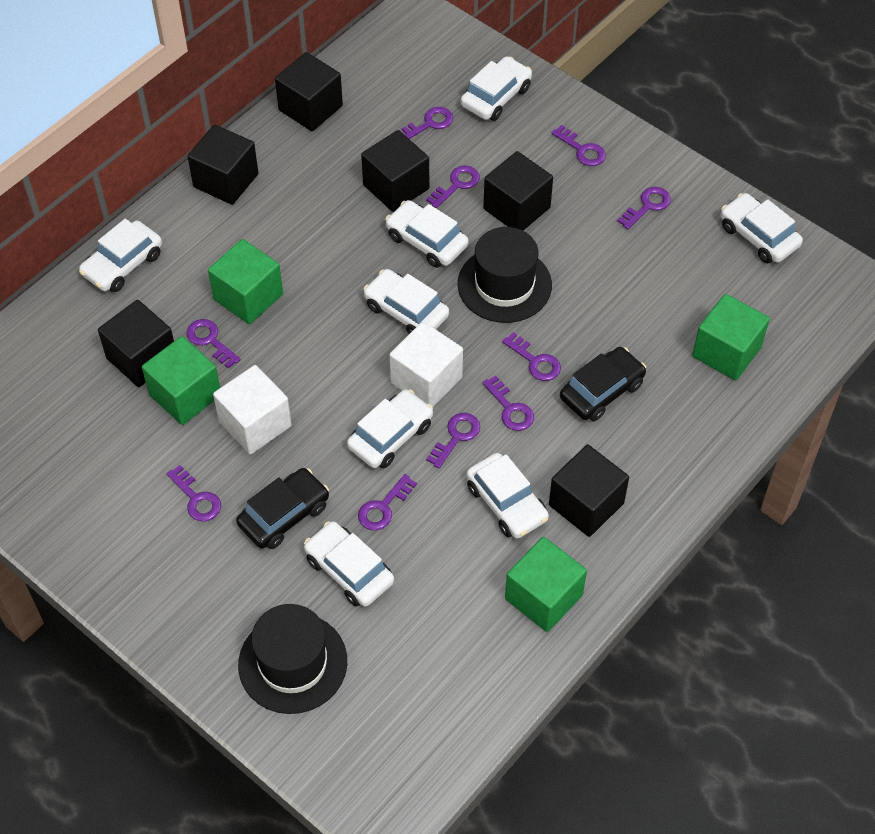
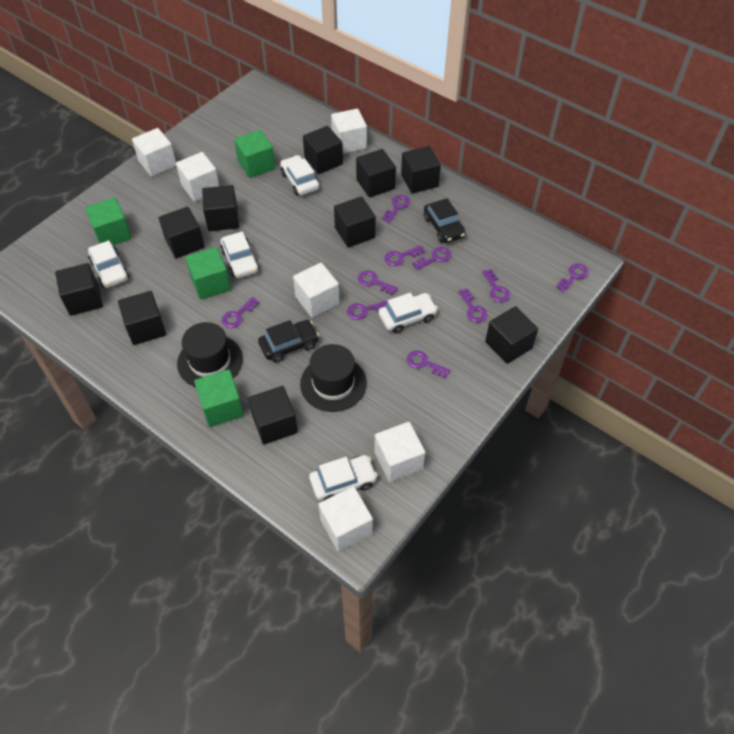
black cube: 6 -> 10
white car: 8 -> 5
white cube: 2 -> 6

